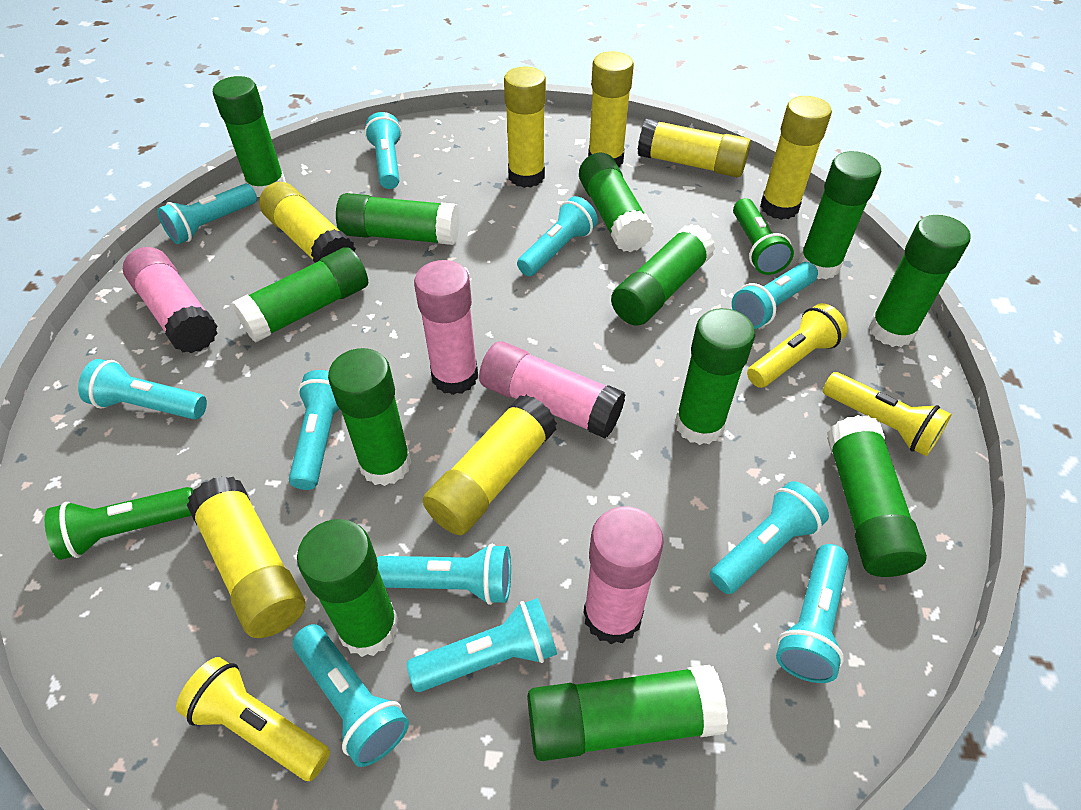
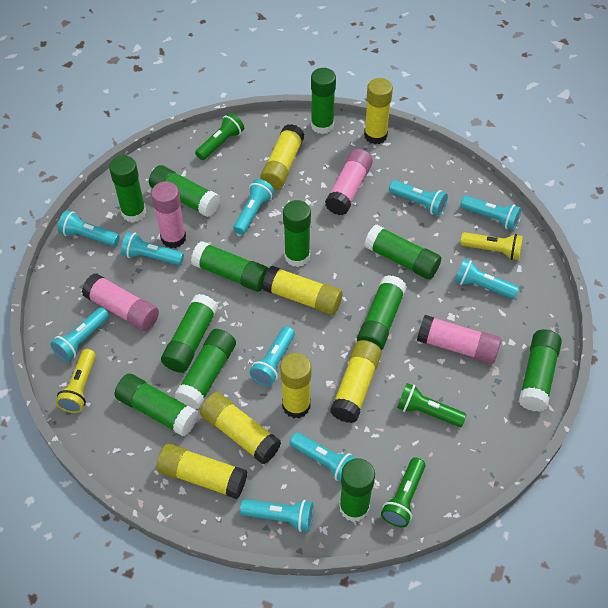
green flashlight: 2 -> 3
turquoise flashlight: 11 -> 10
yellow flashlight: 3 -> 2

